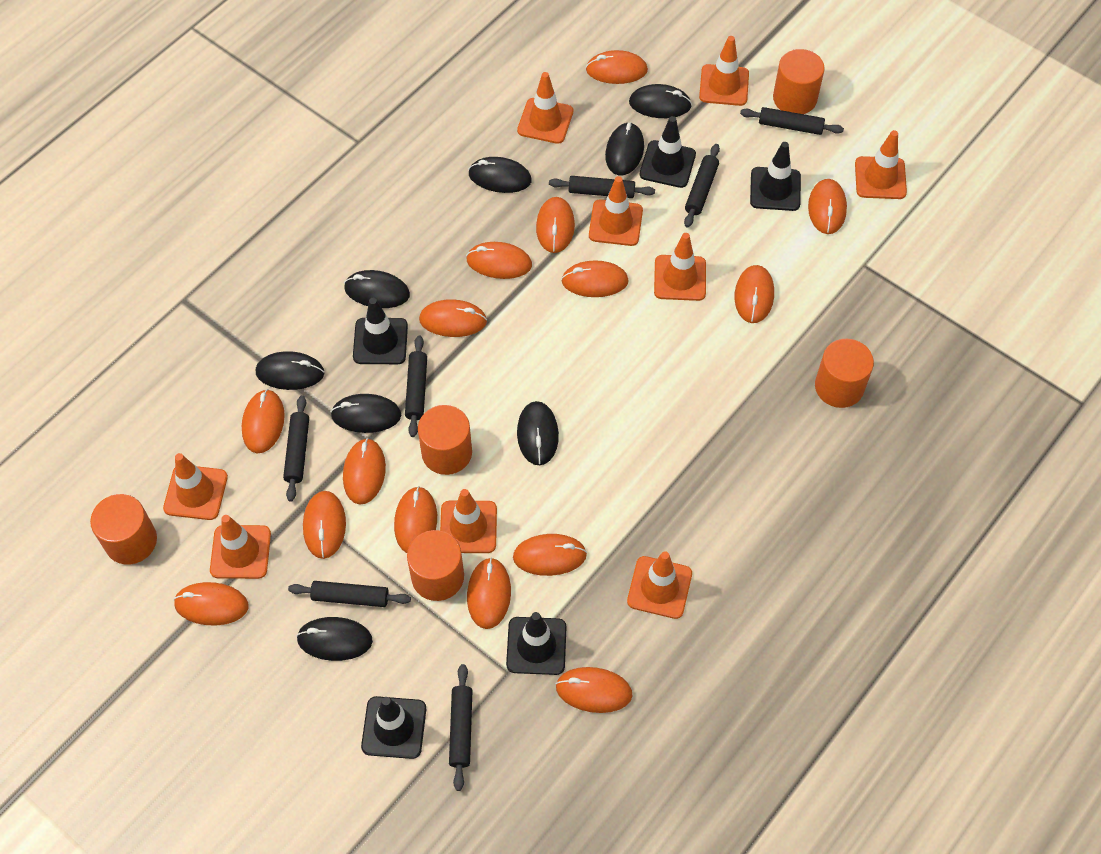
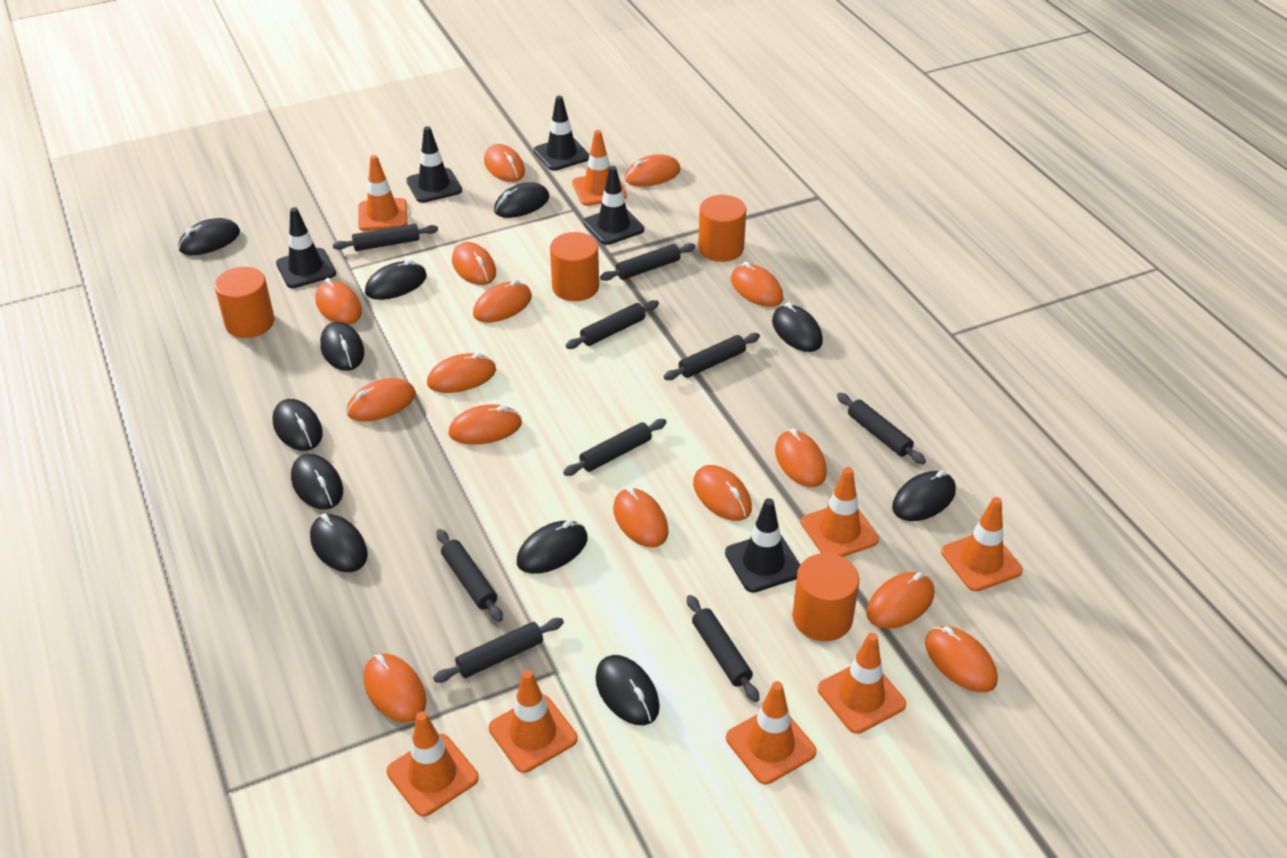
black mouse: 8 -> 11
black rolling pin: 7 -> 9
orange cylinder: 5 -> 4
orange traffic cone: 9 -> 8

